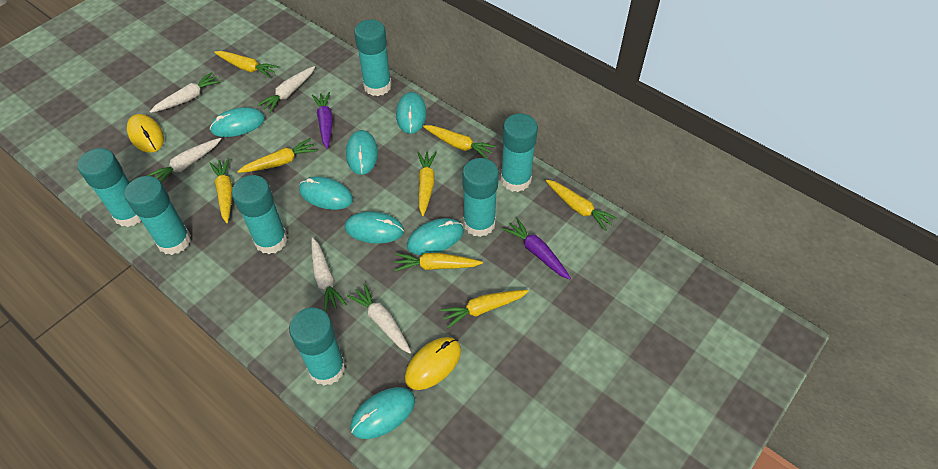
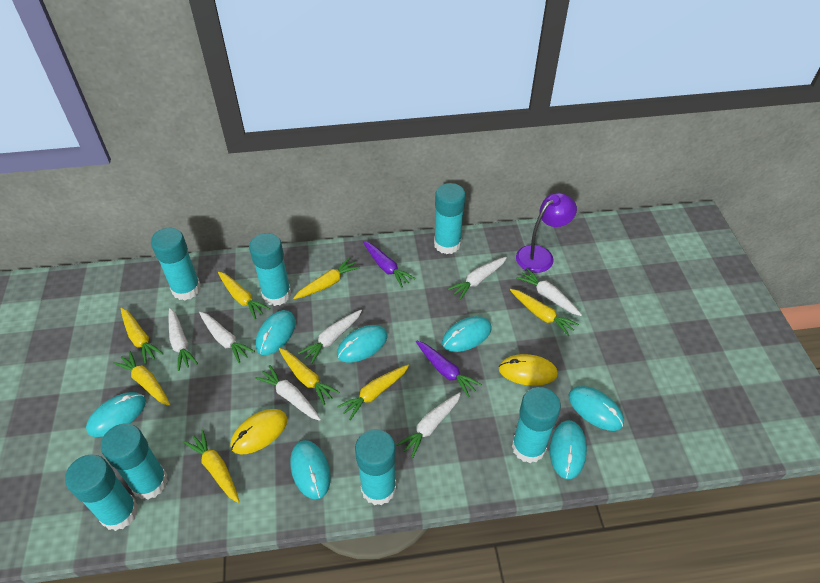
purple lamp: 0 -> 1
white carrot: 5 -> 7

